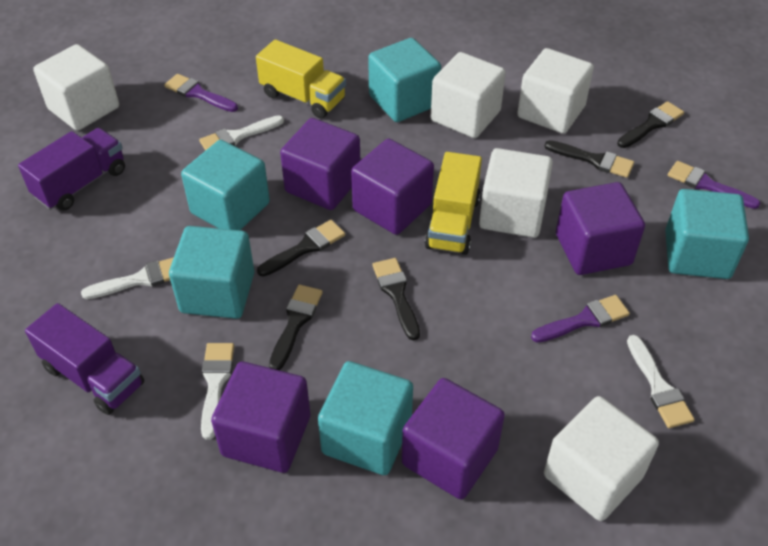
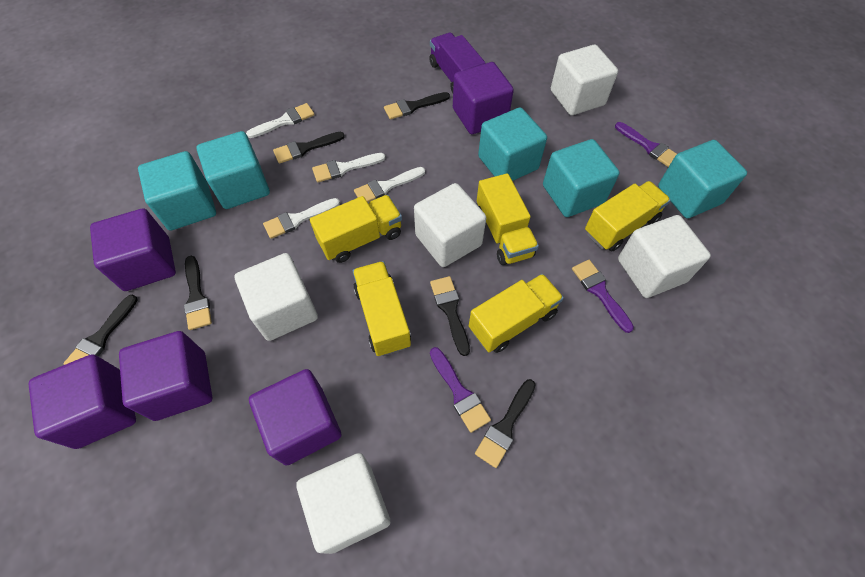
black brush: 5 -> 6
purple truck: 2 -> 1
yellow truck: 2 -> 5

